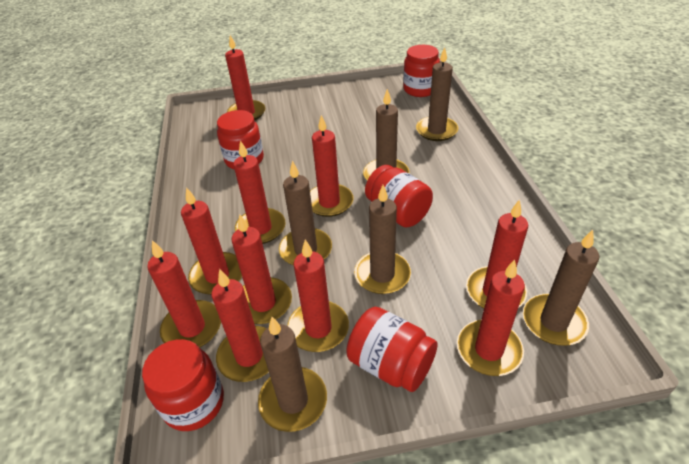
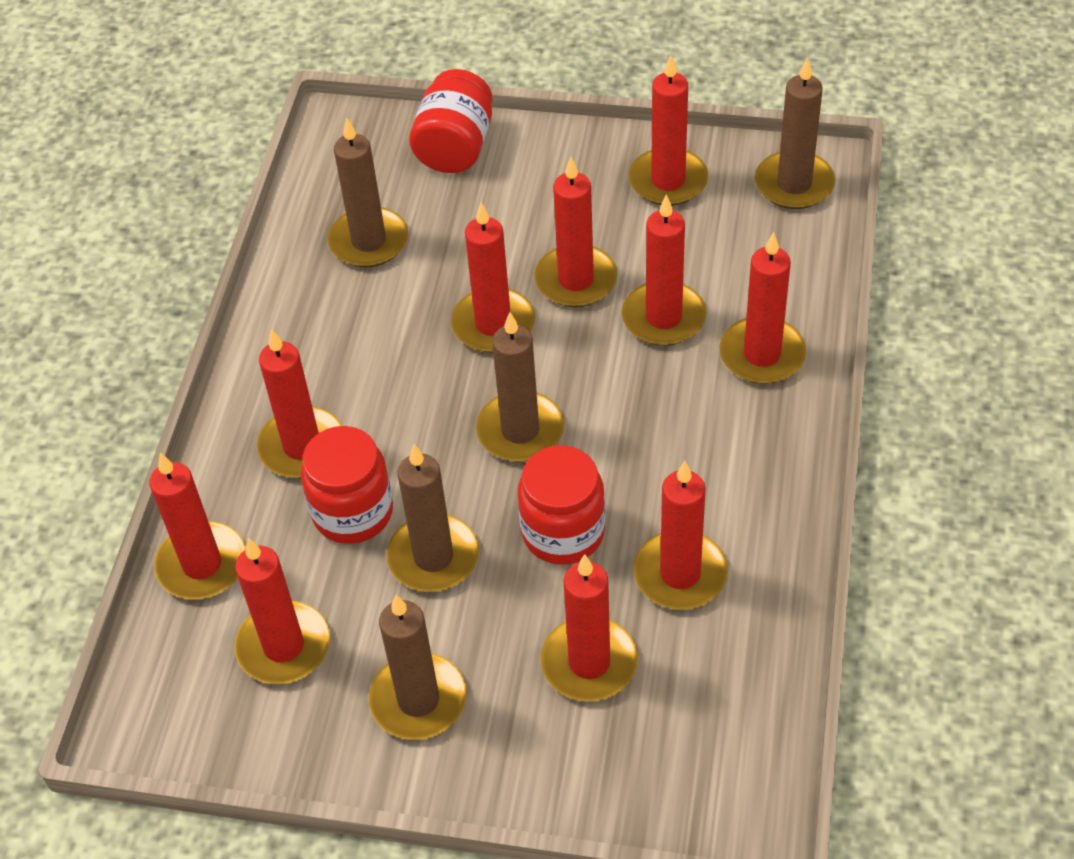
brown candle: 6 -> 5
red jar: 5 -> 3

